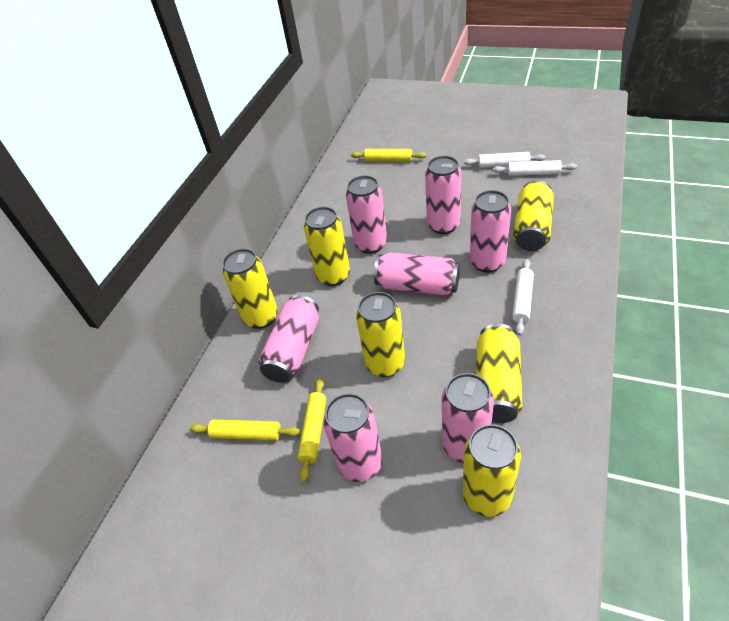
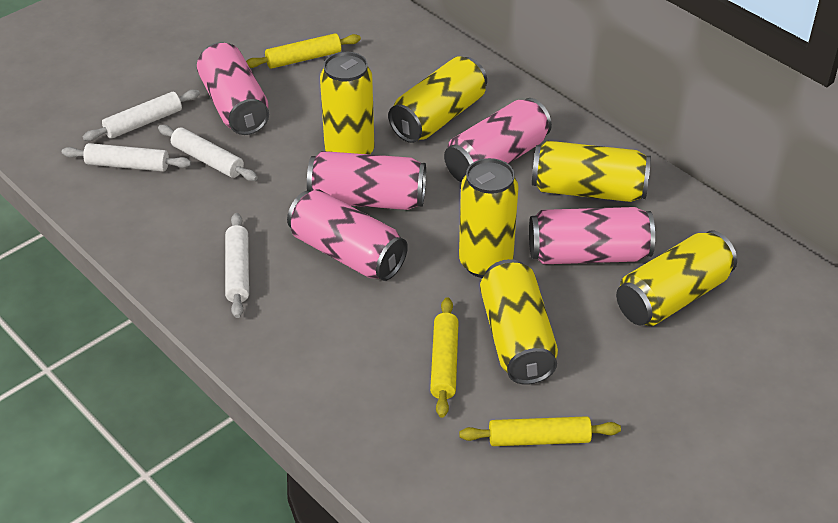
pink can: 7 -> 5
white rolling pin: 3 -> 4

